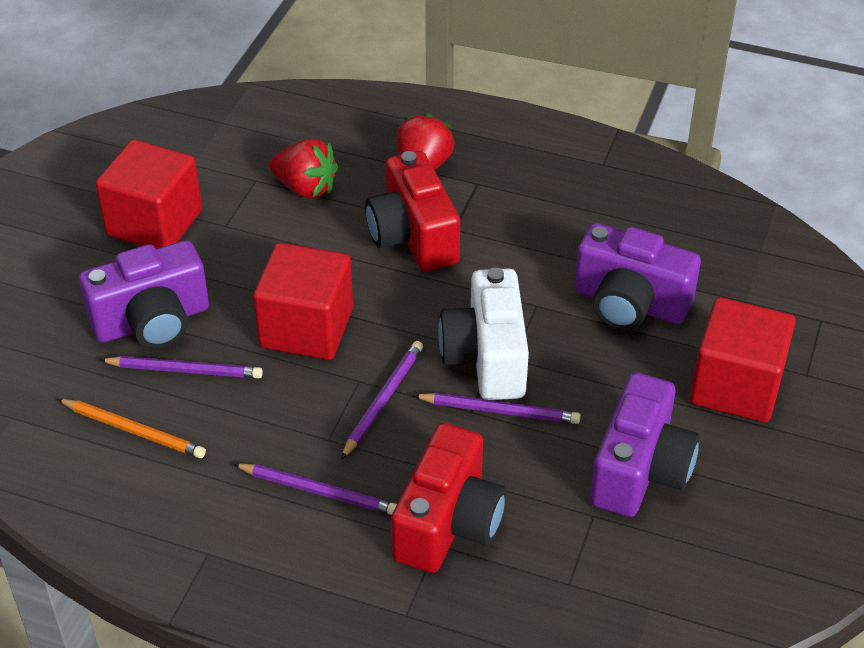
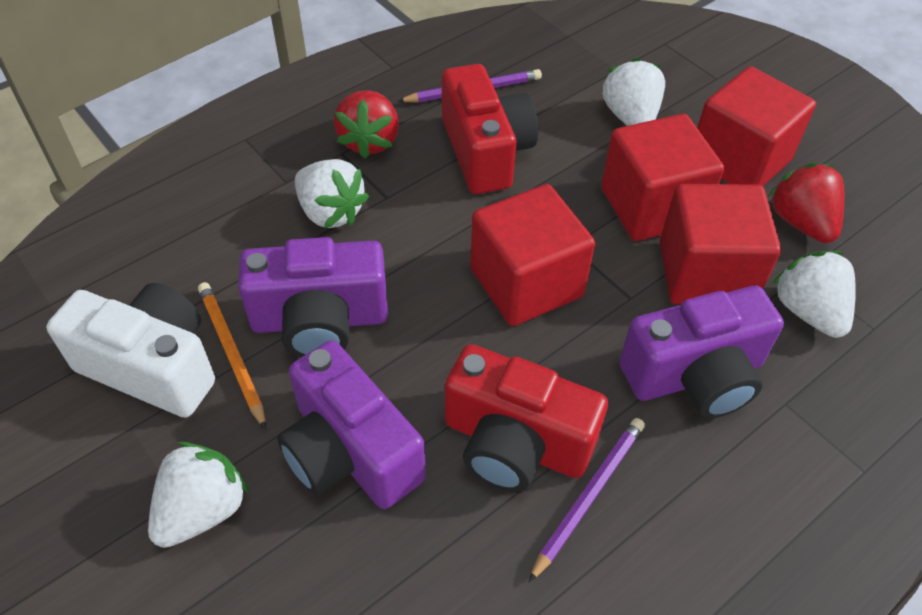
purple pencil: 4 -> 2
red cube: 3 -> 4
white strawberry: 0 -> 4

